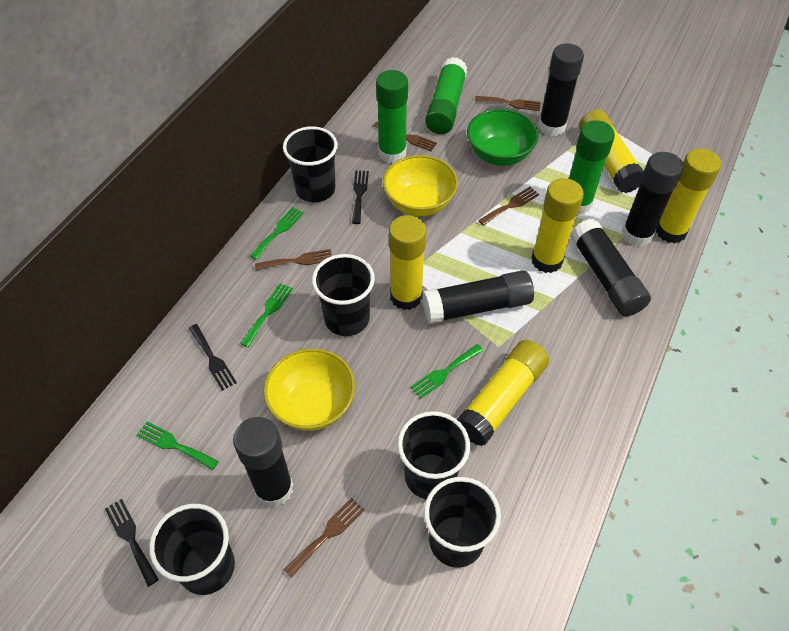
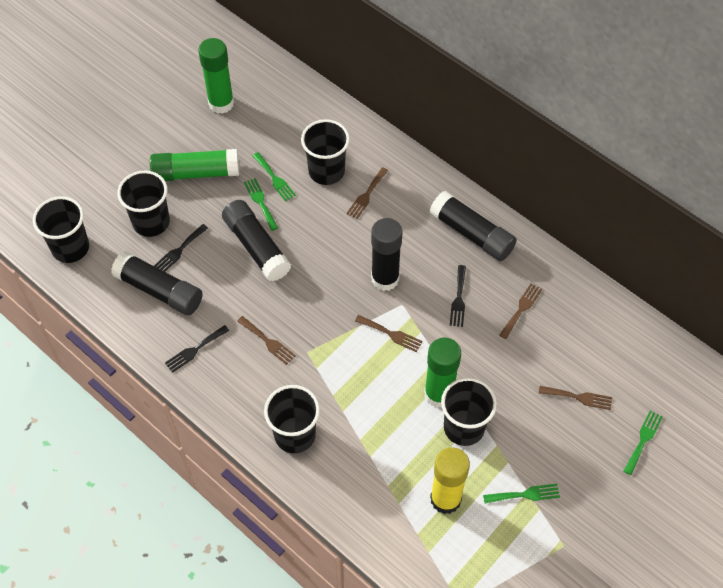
black glue stick: 5 -> 4
green bowl: 1 -> 0
yellow bowl: 2 -> 0
yellow glue stick: 5 -> 1

